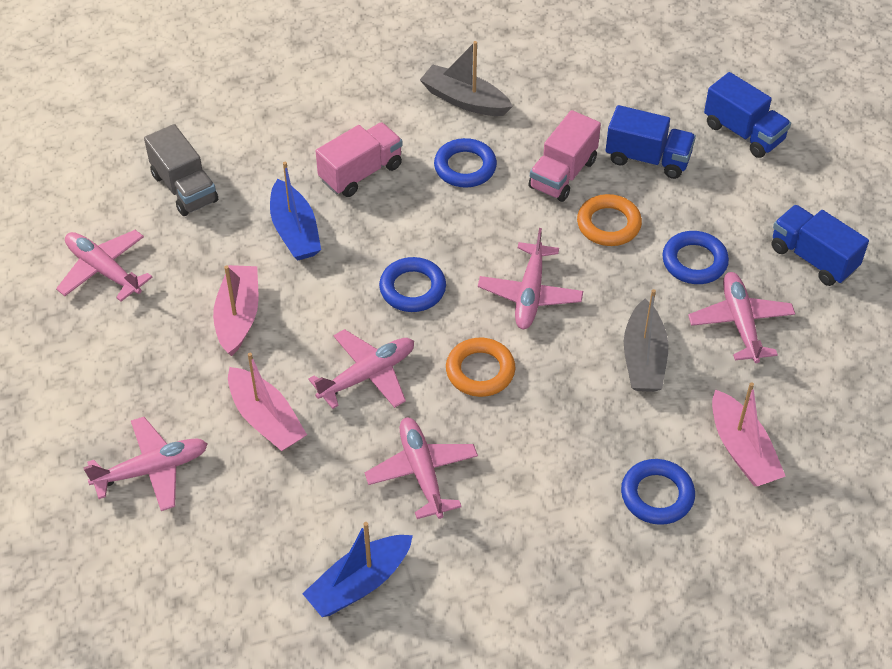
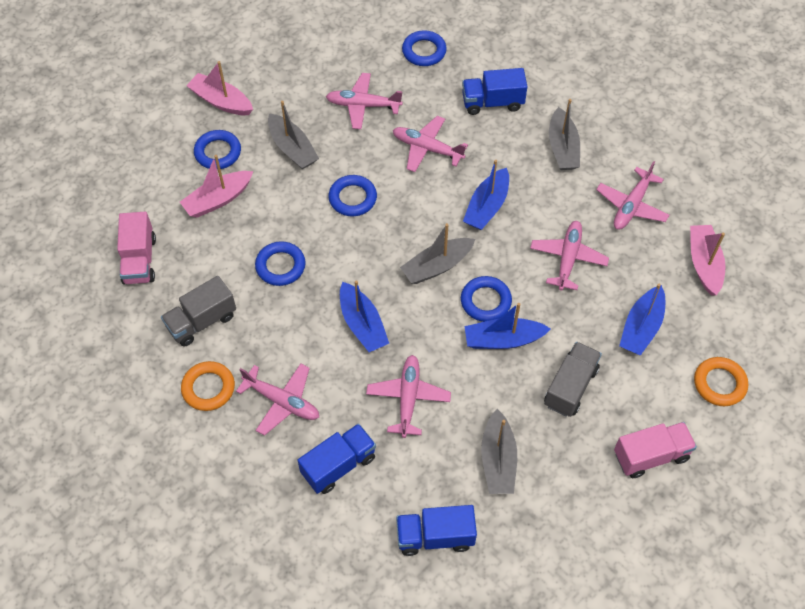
blue boat: 2 -> 4
blue ring: 4 -> 5
grey boat: 2 -> 4
grey truck: 1 -> 2

